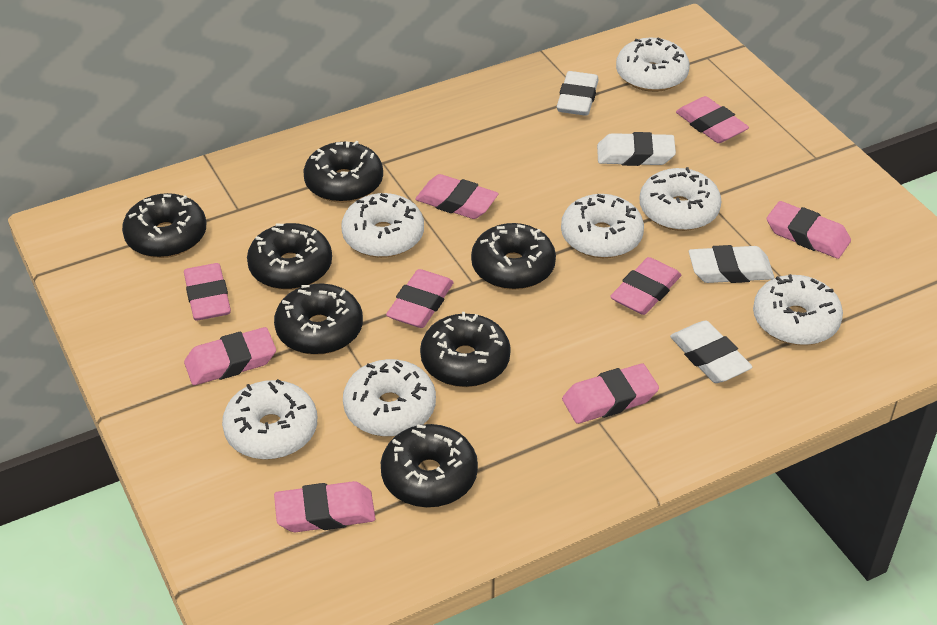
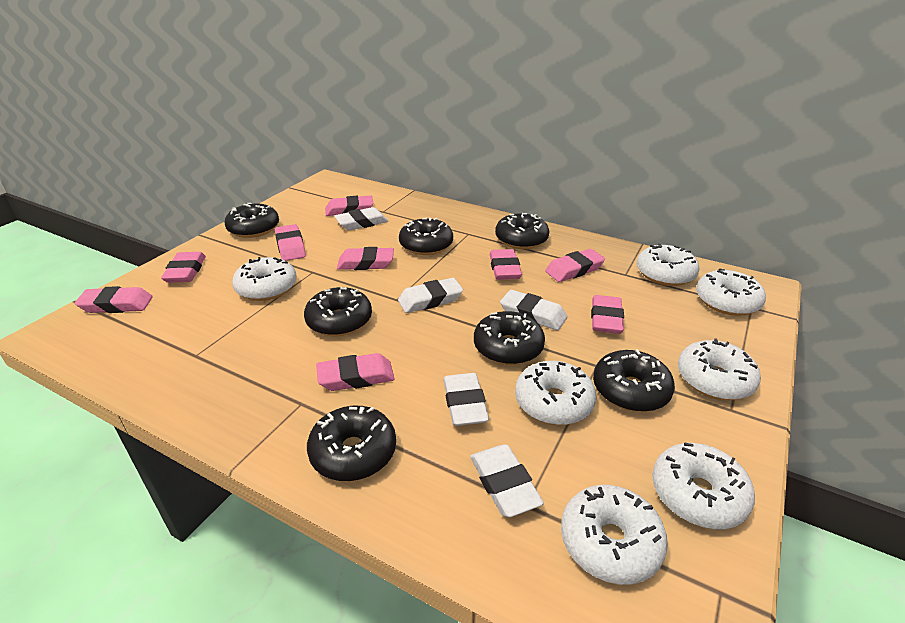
white eraser: 4 -> 5

